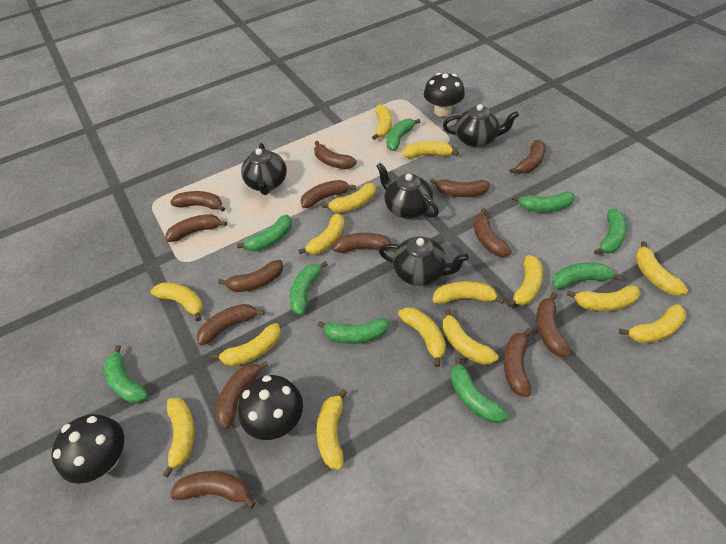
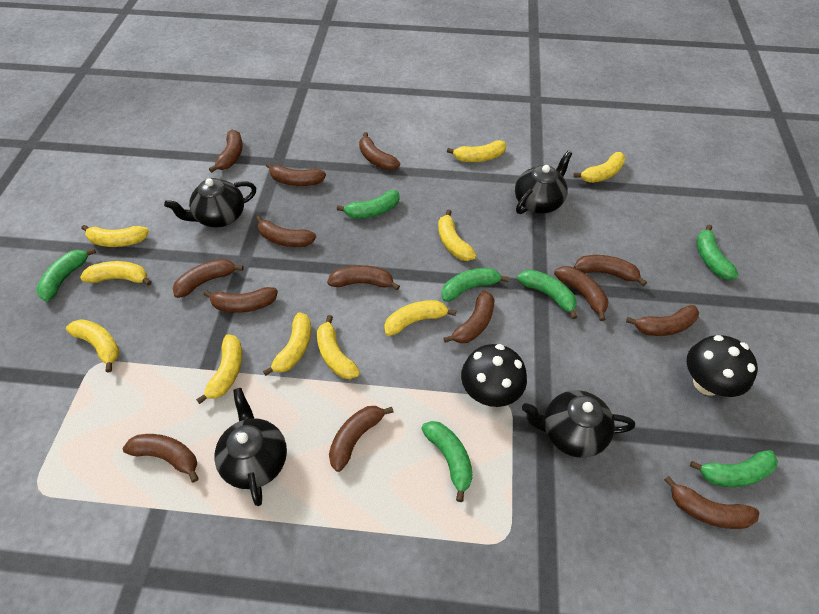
black mushroom: 3 -> 2
green banana: 9 -> 7
yellow banana: 15 -> 10

